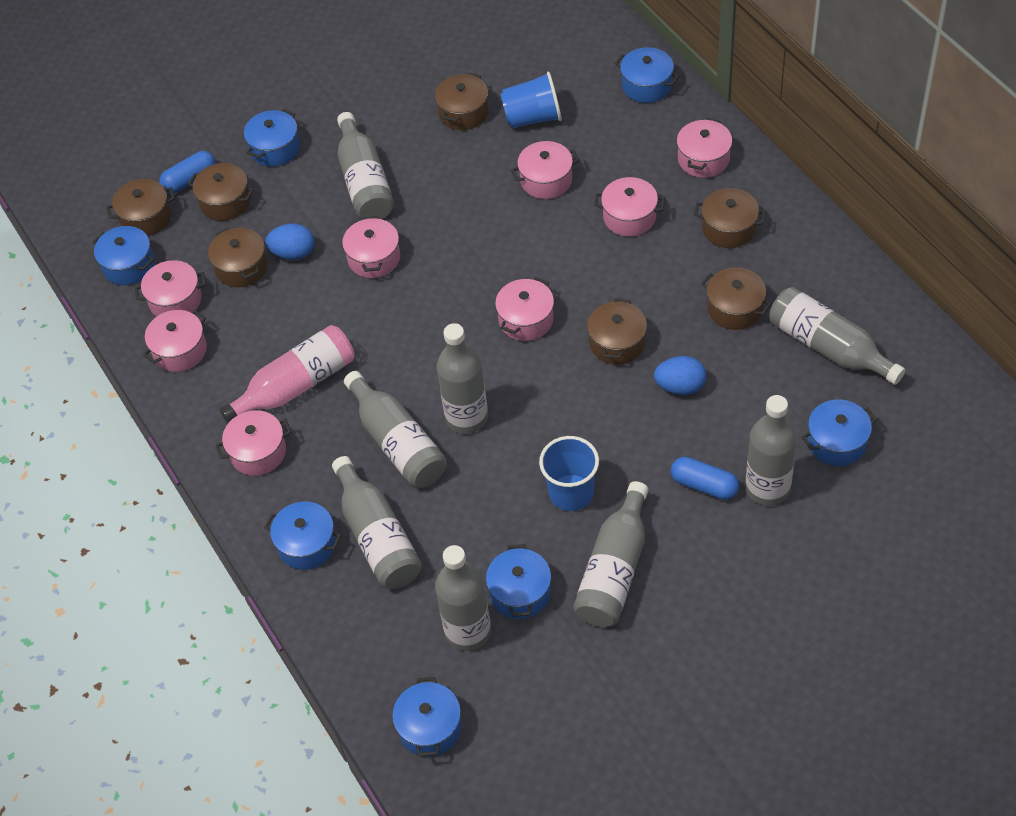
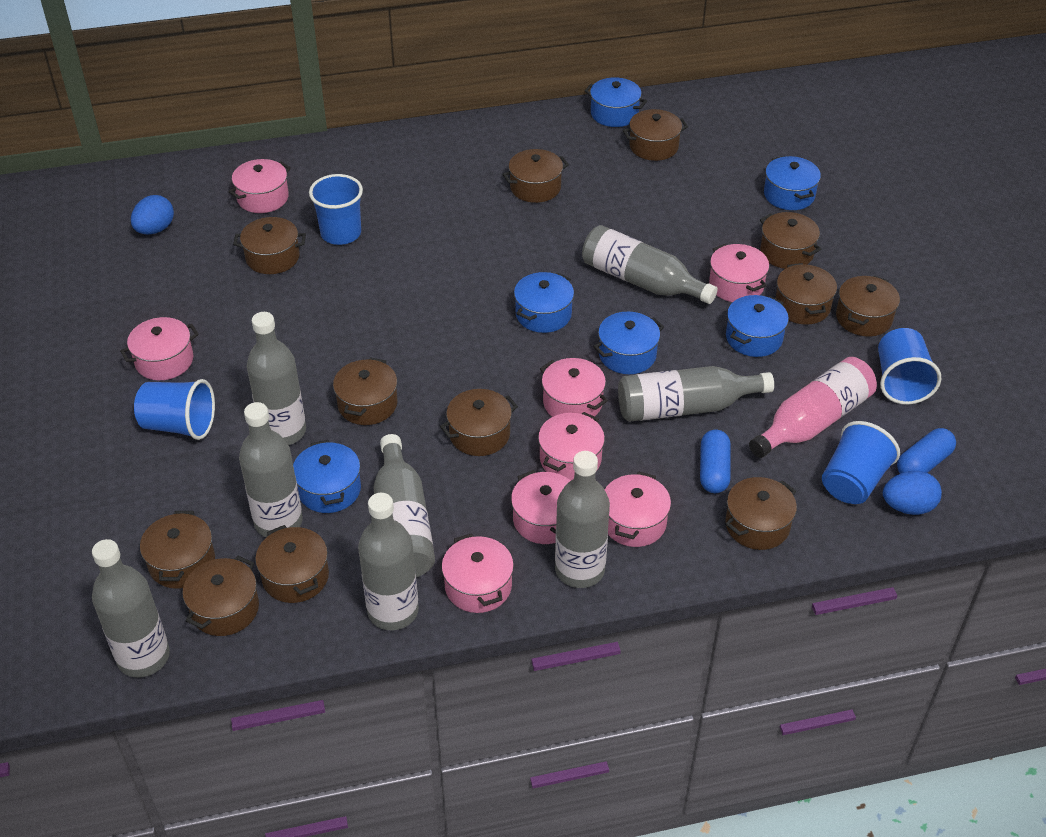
blue cup: 2 -> 4
blue pot: 7 -> 6
brown pot: 7 -> 12

